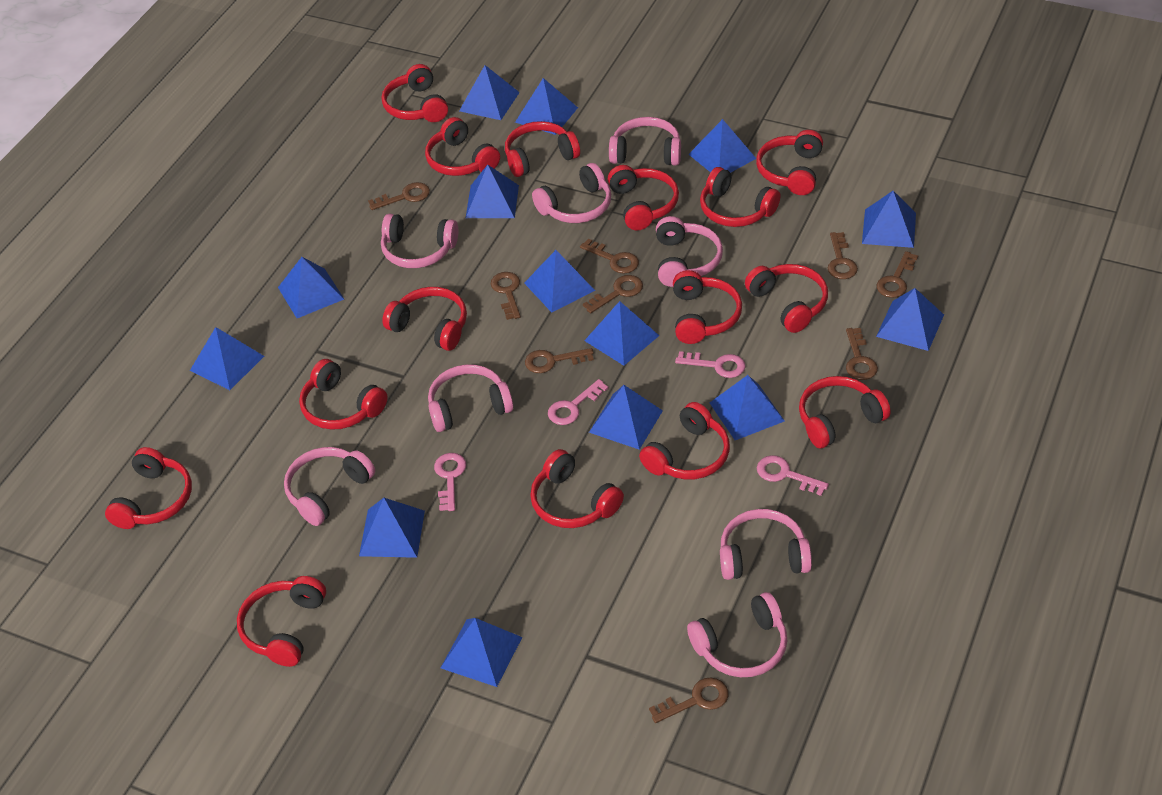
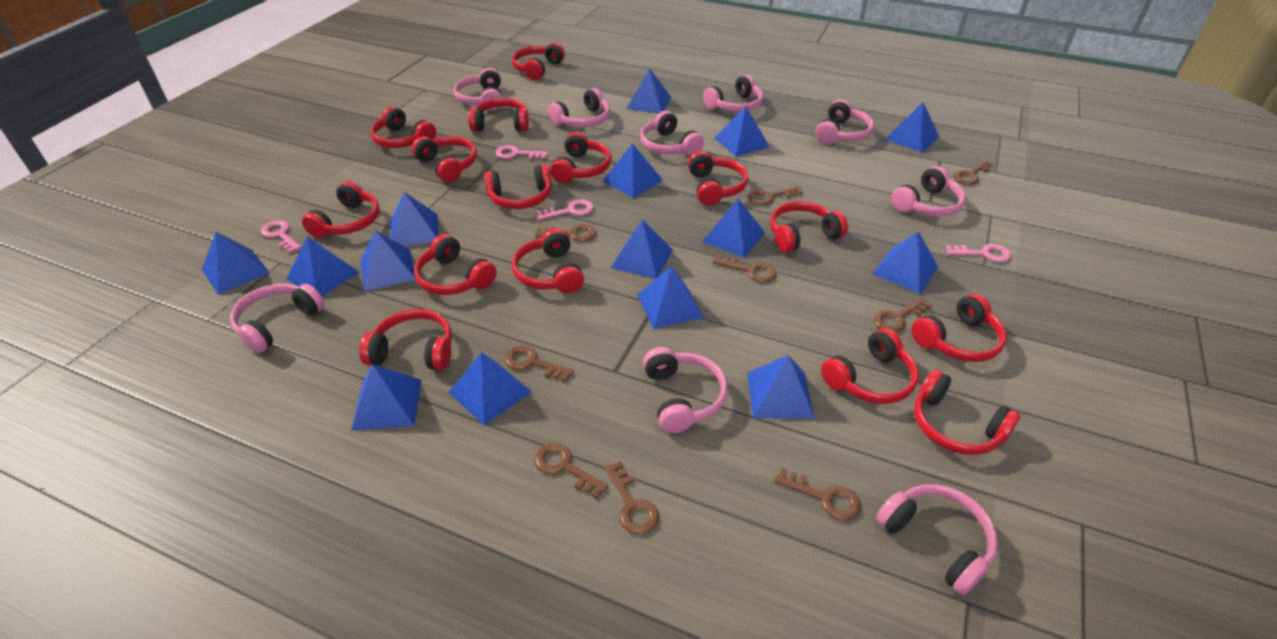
blue pyramid: 14 -> 15
pink headphones: 8 -> 9

